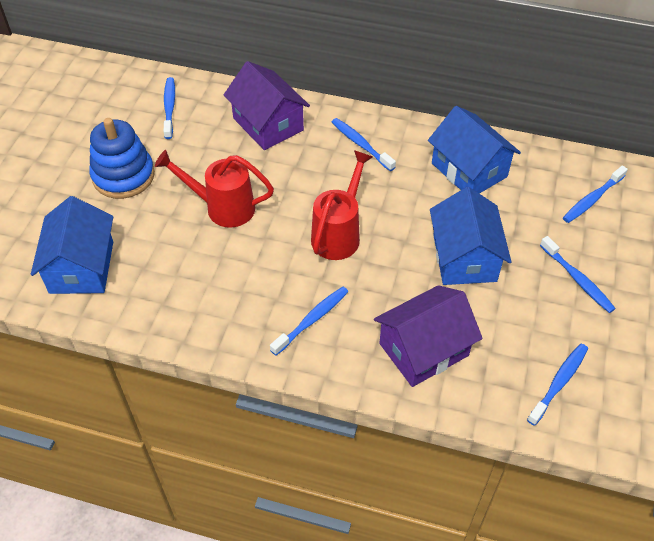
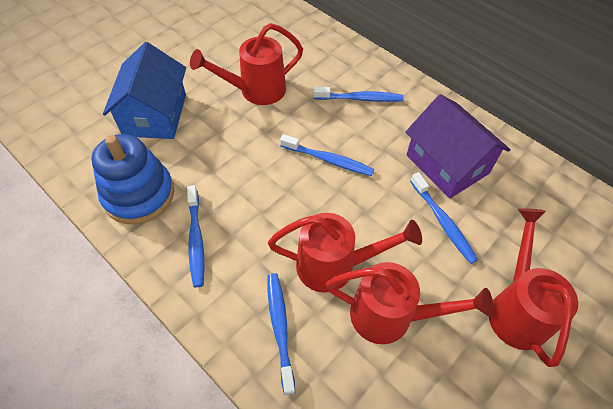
blue house: 3 -> 1
blue toothbrush: 6 -> 5
purple house: 2 -> 1
red watering can: 2 -> 4

